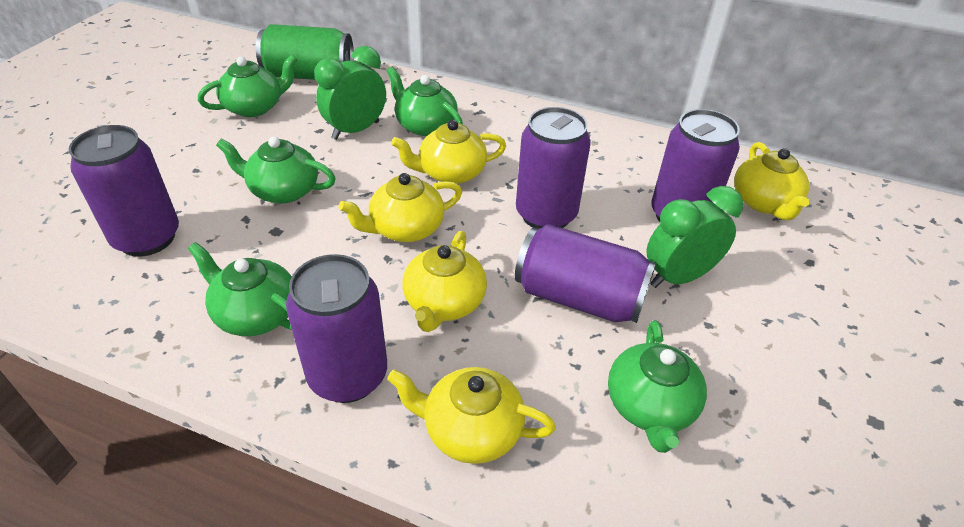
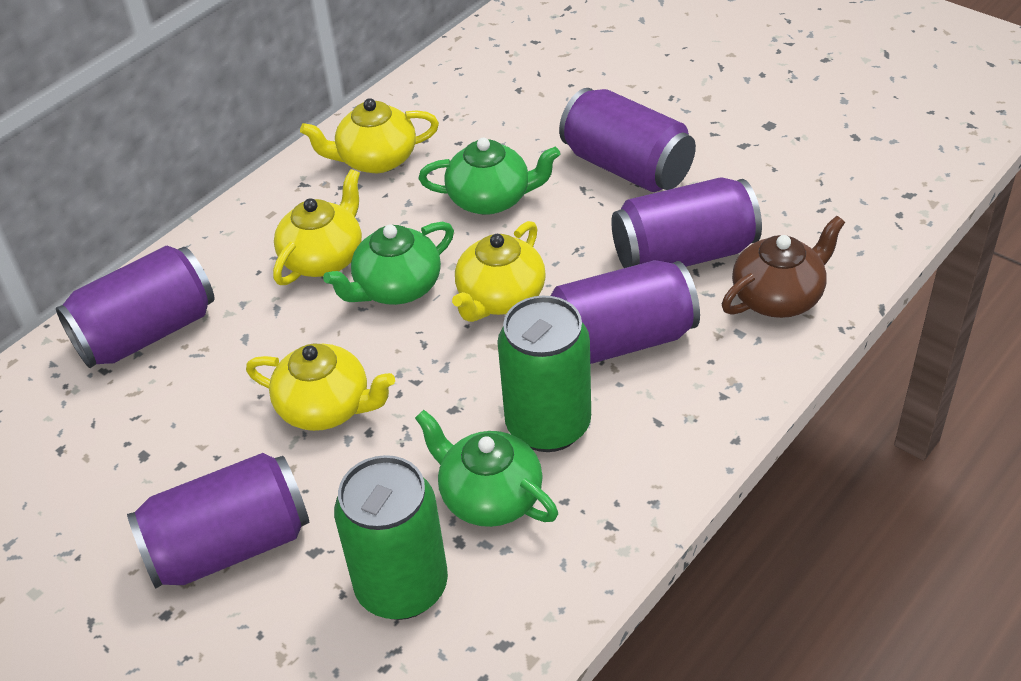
brown teapot: 0 -> 1
green can: 1 -> 2
green clock: 2 -> 0
green teapot: 5 -> 3
yellow teapot: 5 -> 4

